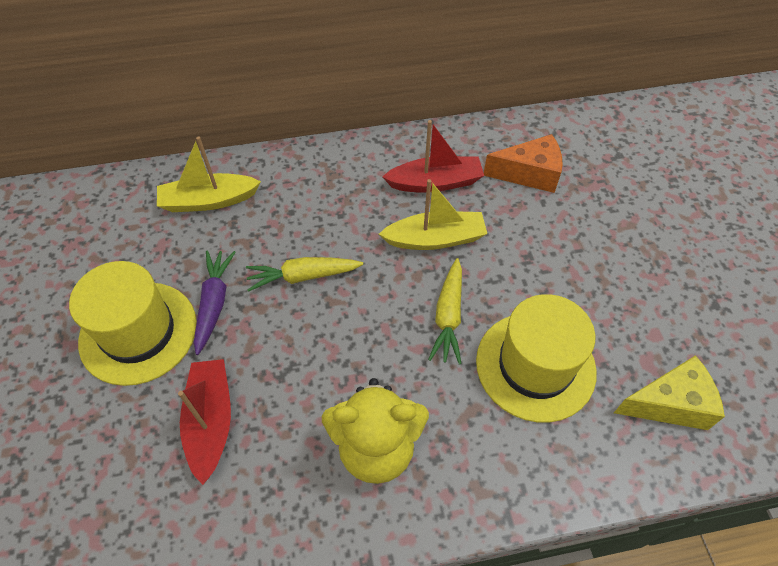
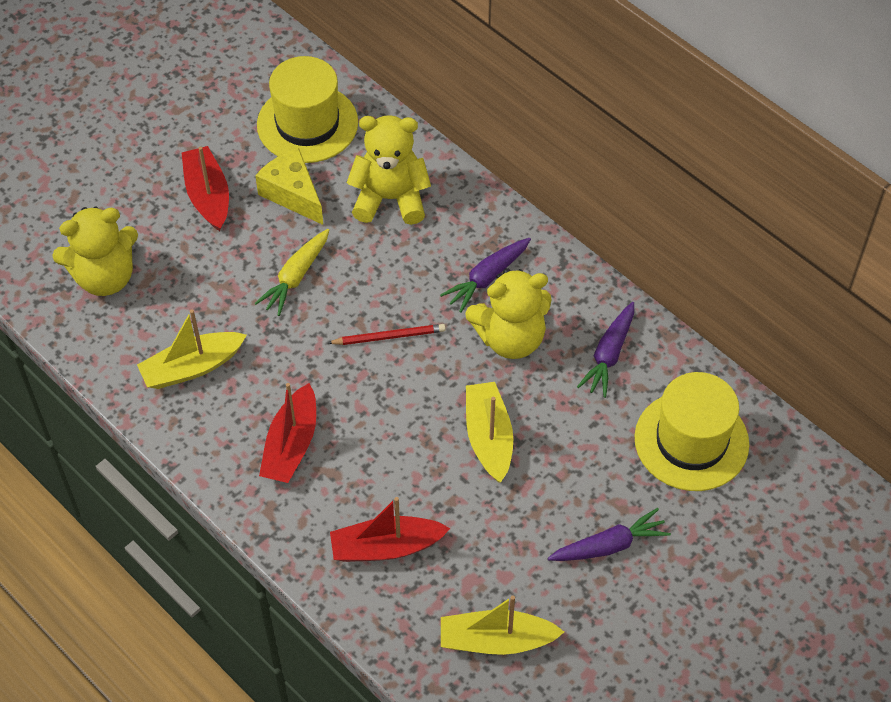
orange cheese: 1 -> 0
purple carrot: 1 -> 3
red boat: 2 -> 3
red pencil: 0 -> 1
yellow boat: 2 -> 3
yellow carrot: 2 -> 1
yellow teddy bear: 1 -> 3

